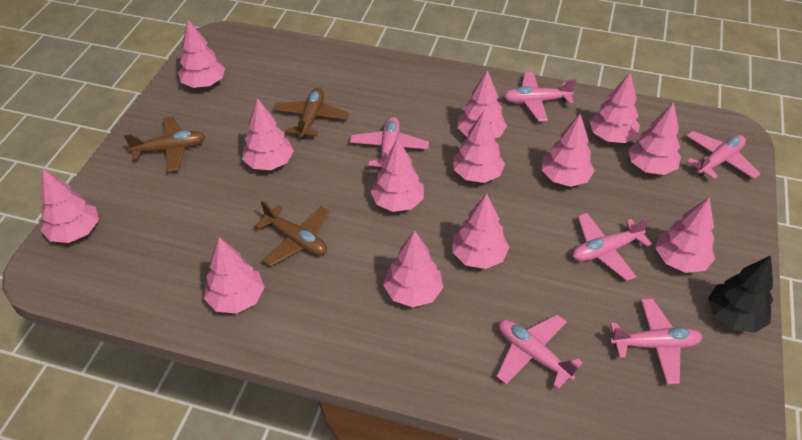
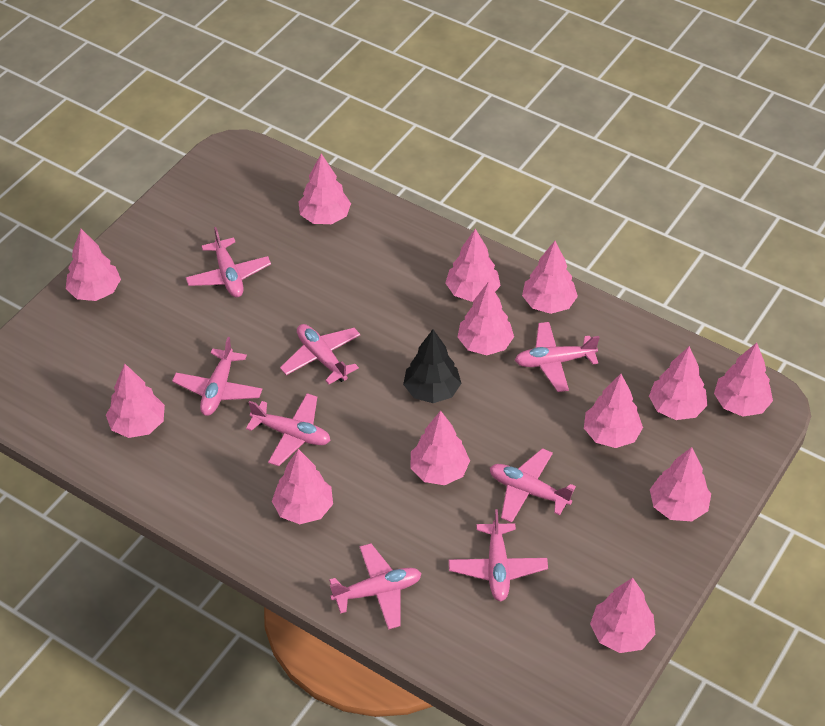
brown plane: 3 -> 0
pink plane: 6 -> 8

